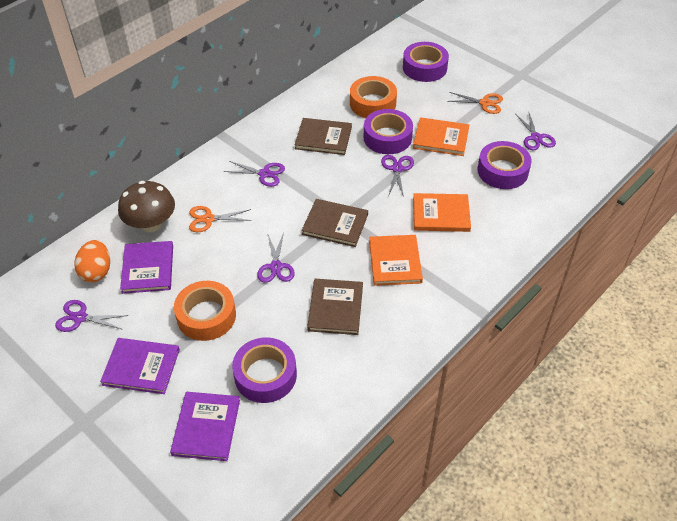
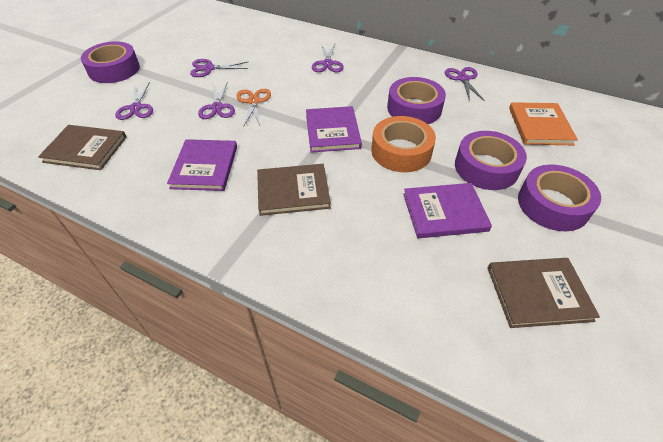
brown mushroom: 1 -> 0
orange book: 3 -> 1
orange egg: 1 -> 0
orange scissors: 2 -> 1
orange tape: 2 -> 1

